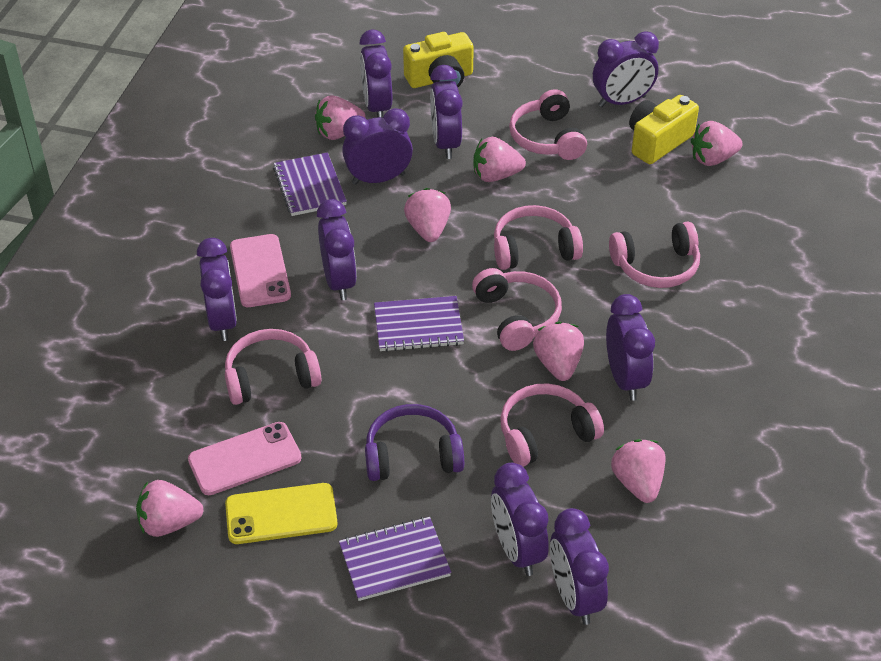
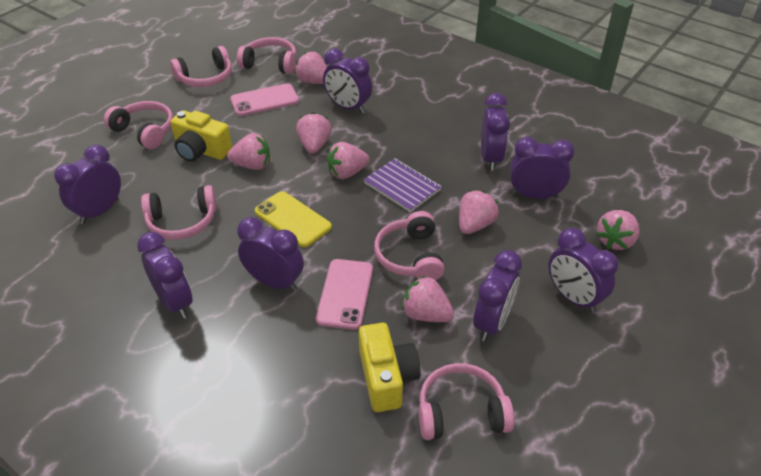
purple clock: 9 -> 8
purple headphones: 1 -> 0
purple notebook: 3 -> 1

